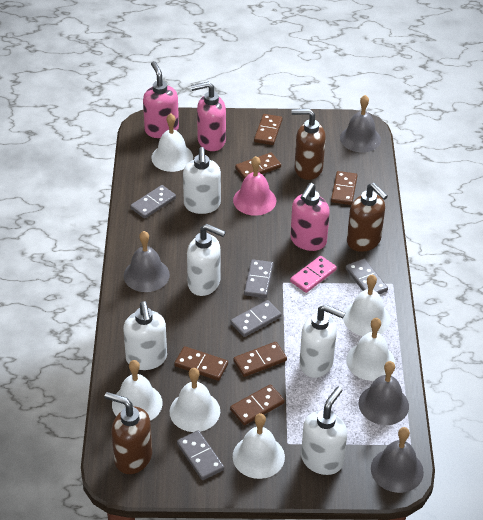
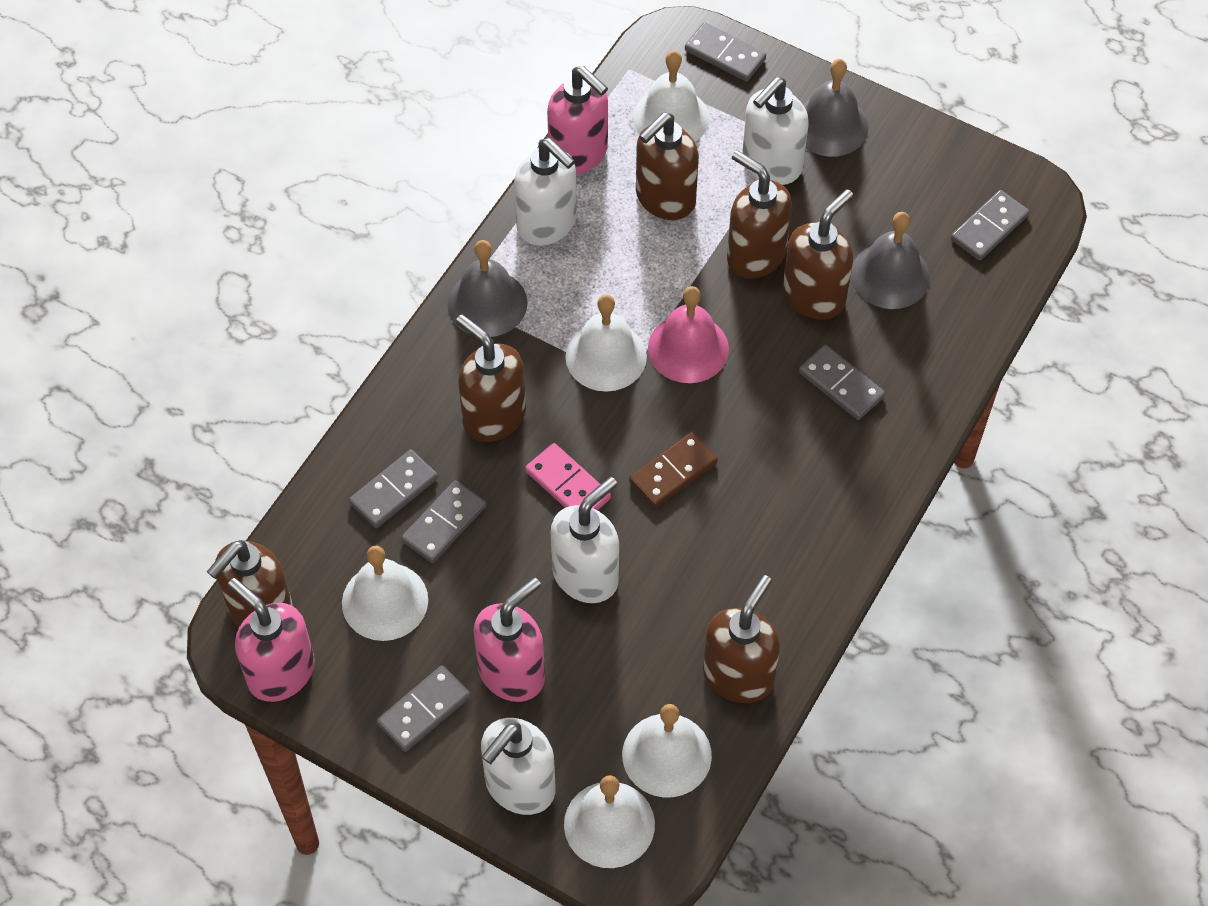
brown domino: 6 -> 1
brown soap dispenser: 3 -> 6
grey bell: 4 -> 3
grey domino: 5 -> 6
white bell: 6 -> 5
white soap dispenser: 5 -> 4

